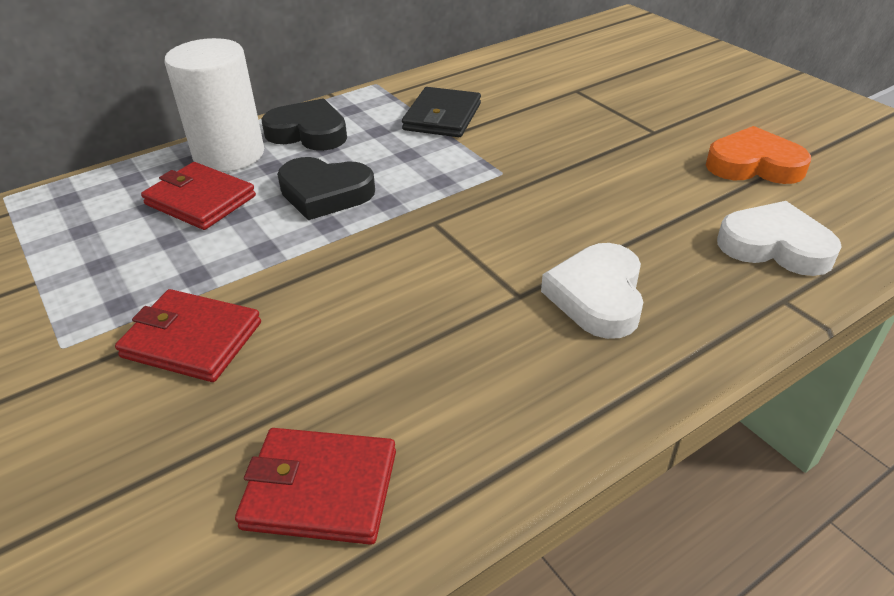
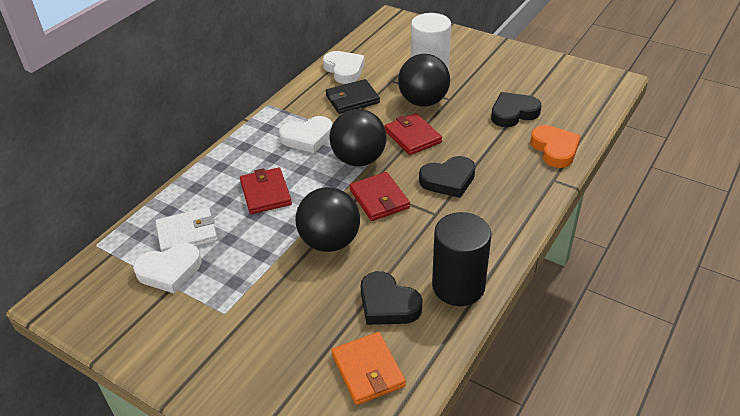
black ball: 0 -> 3
black cylinder: 0 -> 1
black heart: 2 -> 3
orange wallet: 0 -> 1
white heart: 2 -> 3
white wallet: 0 -> 1

